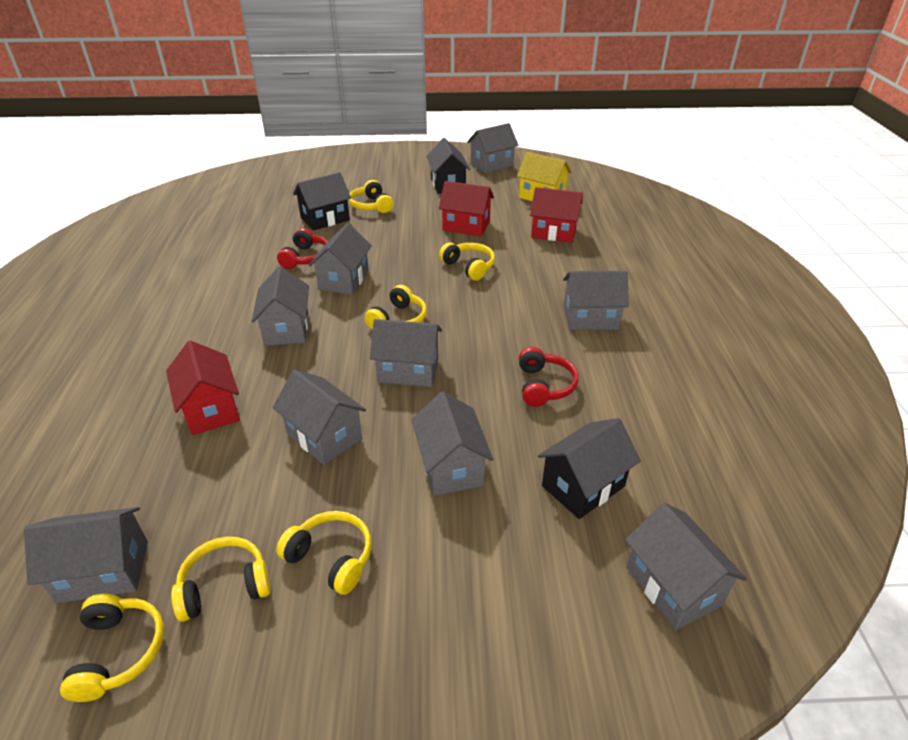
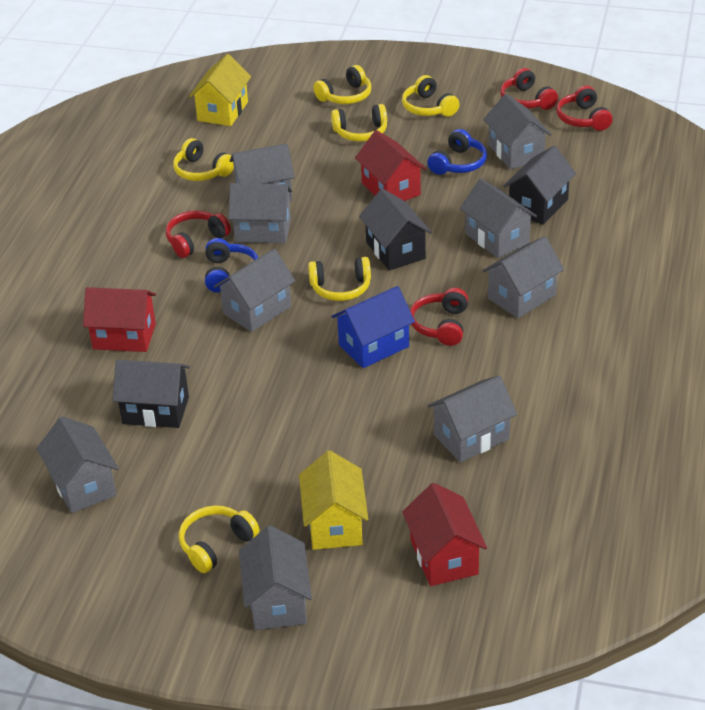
blue headphones: 0 -> 2
blue house: 0 -> 1
red headphones: 2 -> 4
yellow house: 1 -> 2

